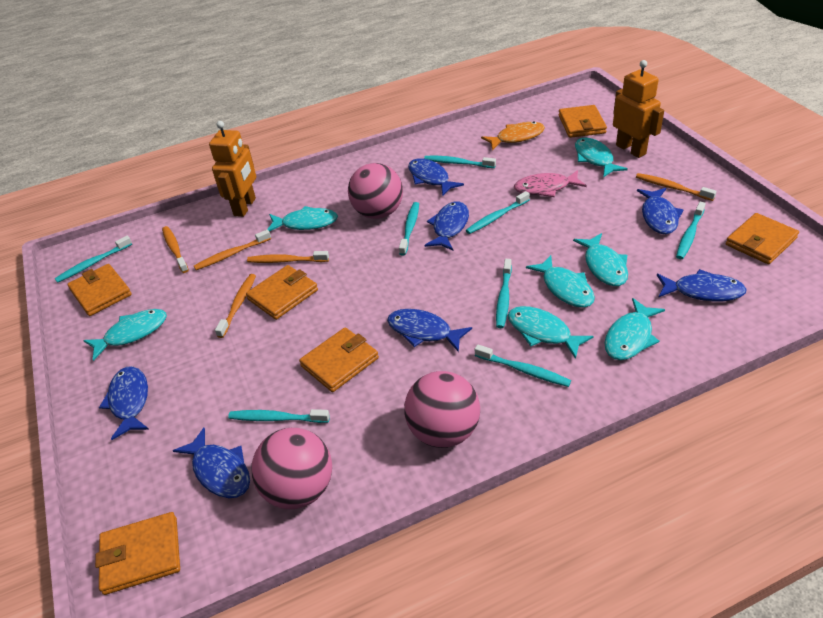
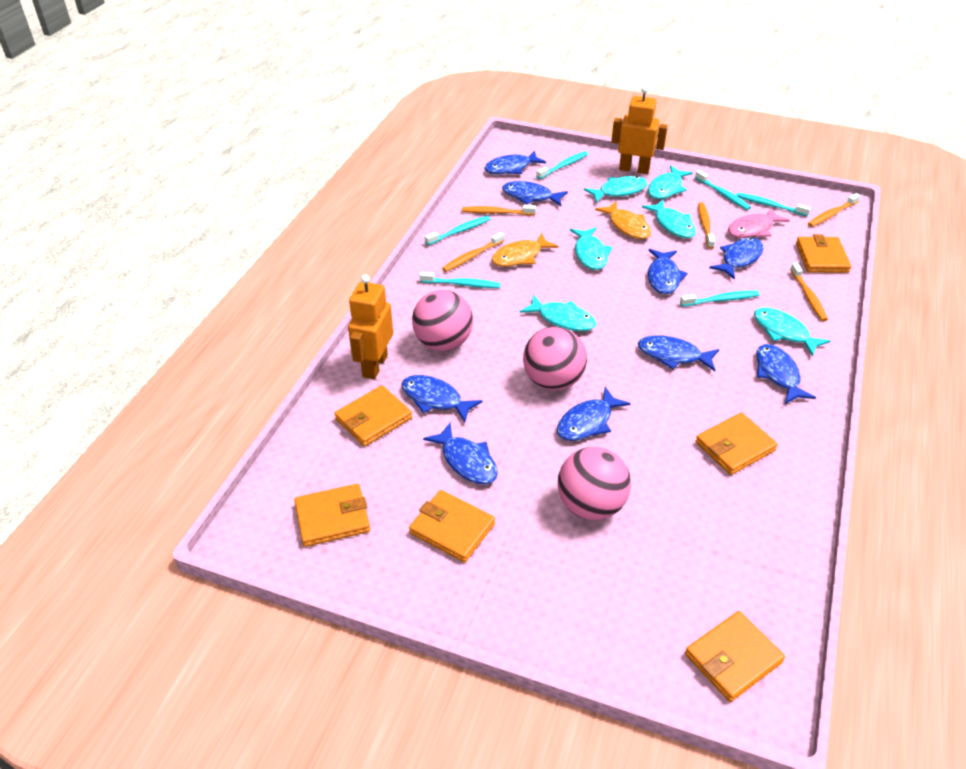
blue fish: 7 -> 9
orange fish: 1 -> 2
turquoise fish: 7 -> 6
turquoise toothbrush: 8 -> 6

